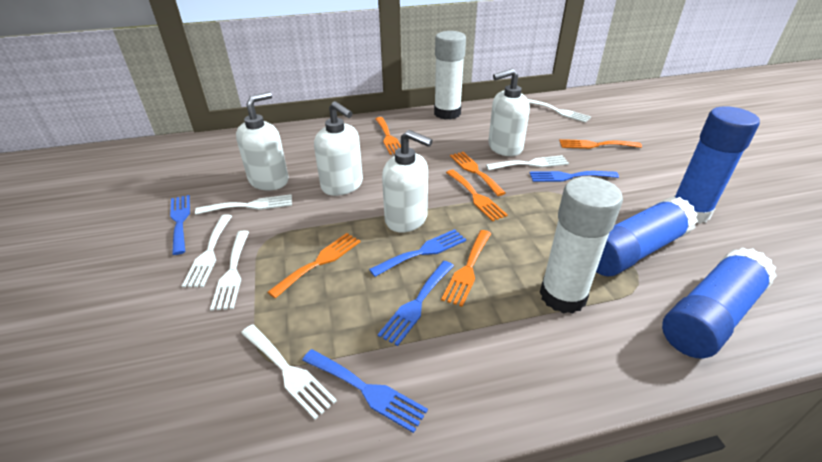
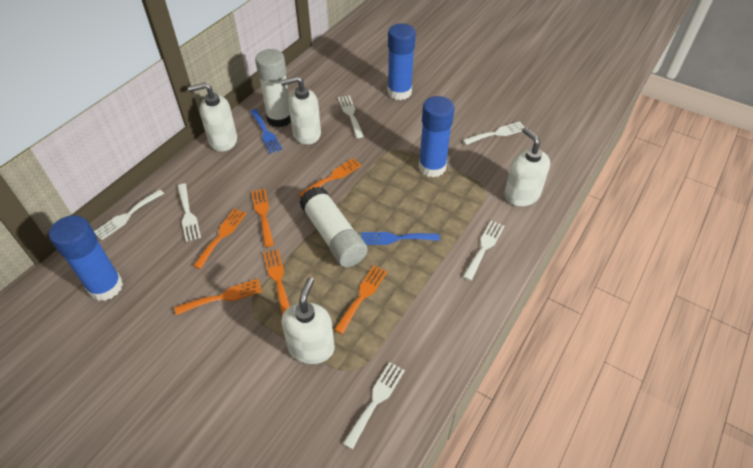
blue fork: 5 -> 2

